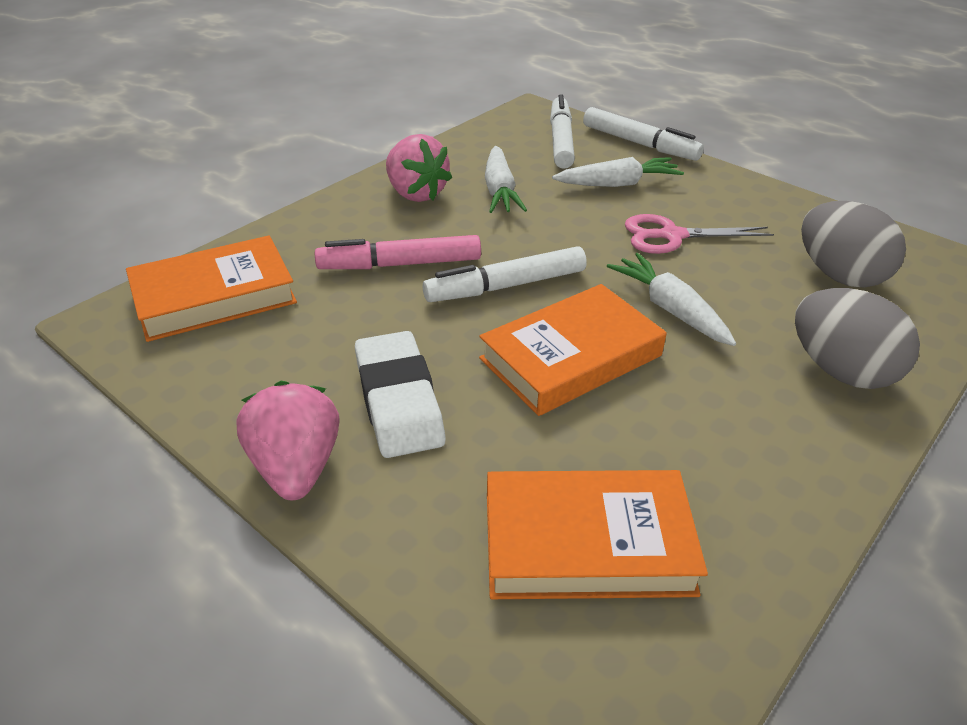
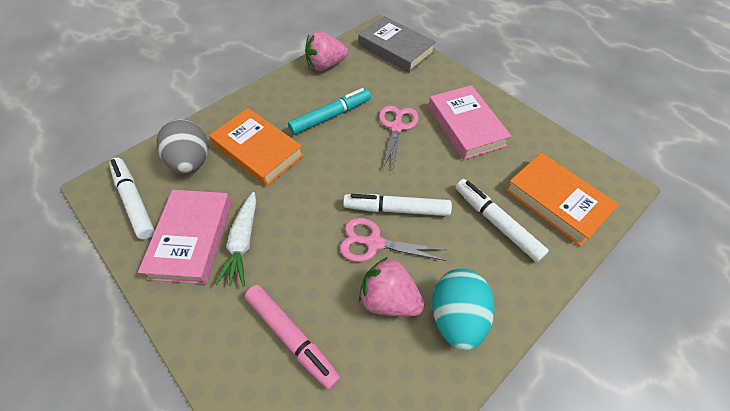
grey book: 0 -> 1
grey egg: 2 -> 1
orange book: 3 -> 2
pink book: 0 -> 2
pink scissors: 1 -> 2
turquoise egg: 0 -> 1
turquoise marker: 0 -> 1
white carrot: 3 -> 1
white eraser: 1 -> 0

